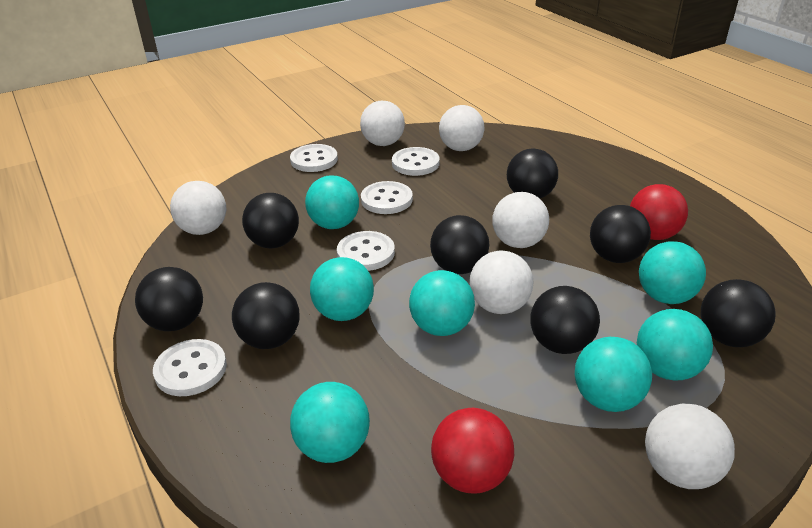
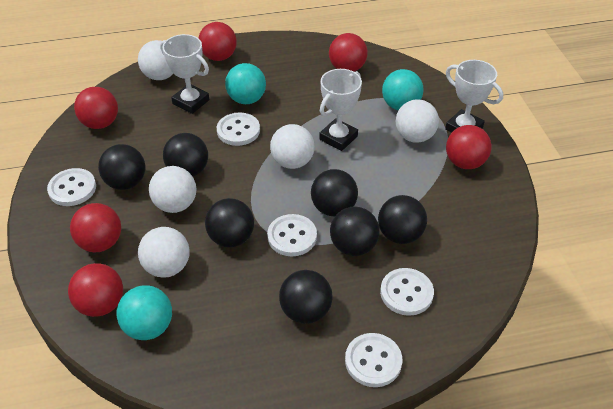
black ball: 8 -> 7
red ball: 2 -> 6
turquoise ball: 7 -> 3
white ball: 6 -> 5
white trophy: 0 -> 3

